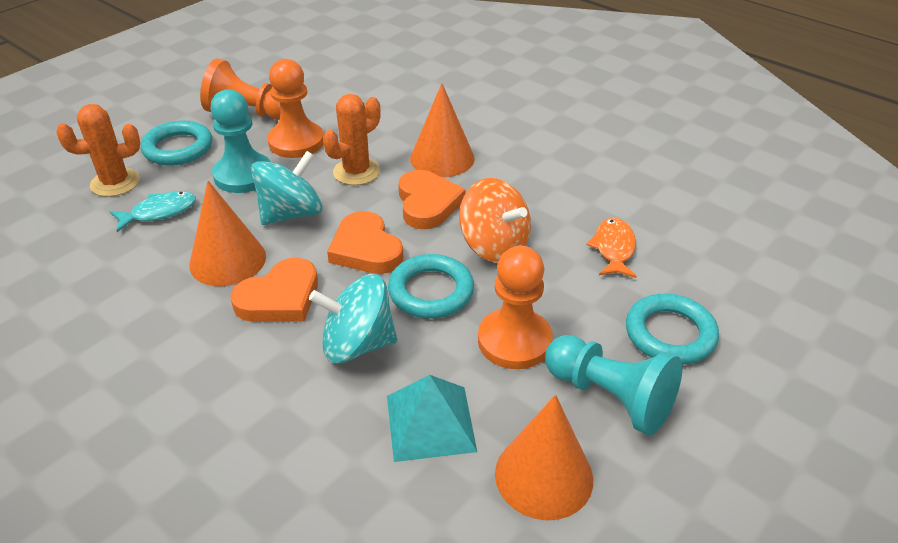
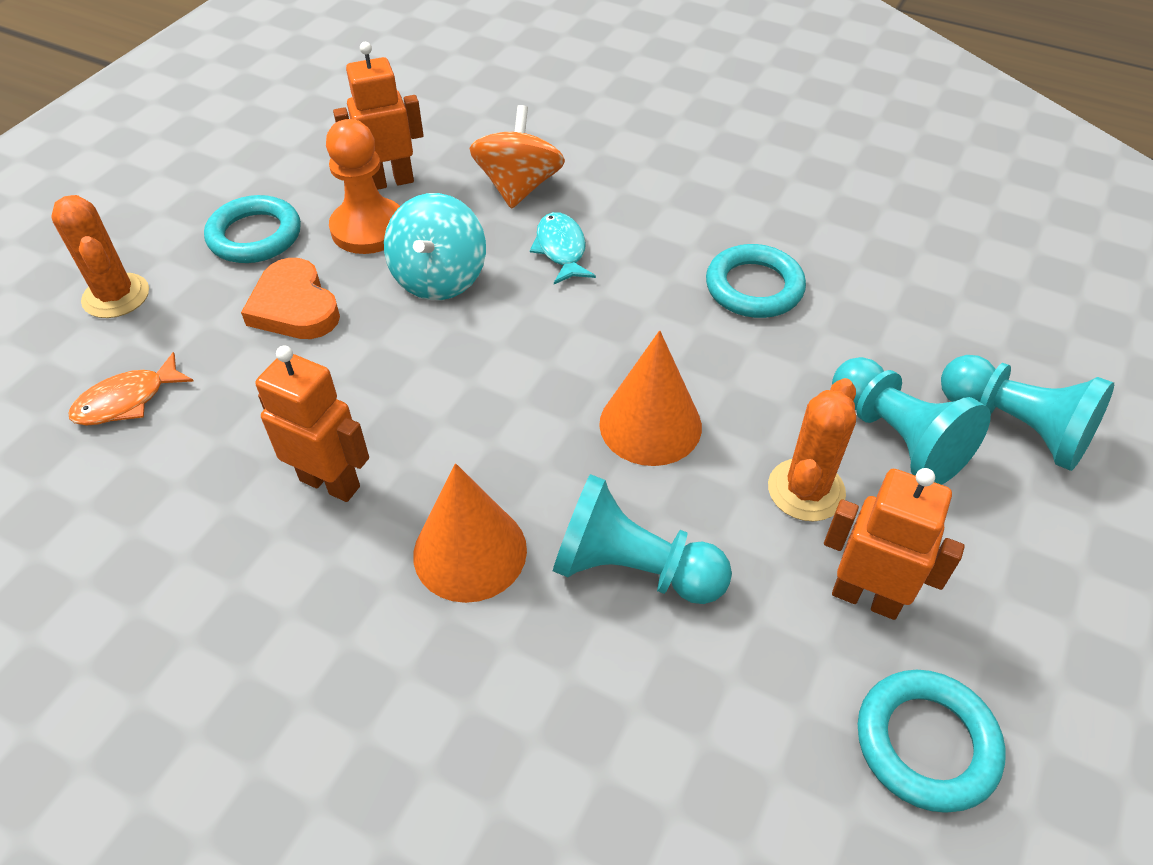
orange cone: 3 -> 2
orange heart: 3 -> 1
orange pawn: 3 -> 1
orange robot: 0 -> 3
turquoise pawn: 2 -> 3
turquoise pyramid: 1 -> 0
turquoise spinning top: 2 -> 1

